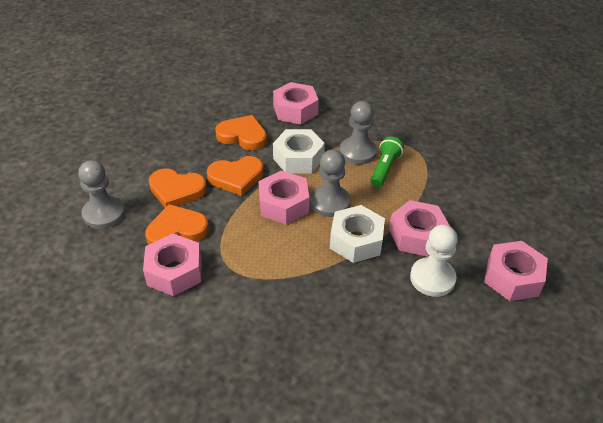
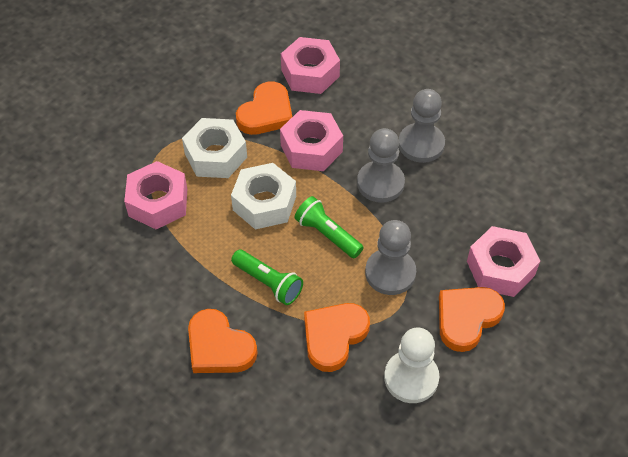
green flashlight: 1 -> 2
pink nut: 5 -> 4

